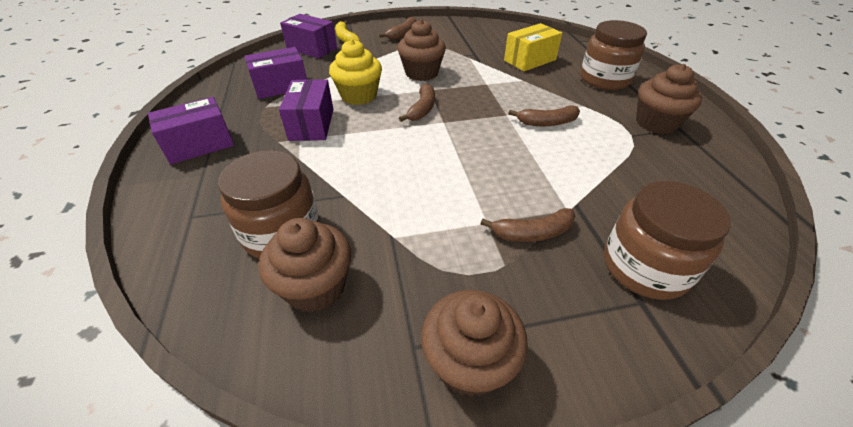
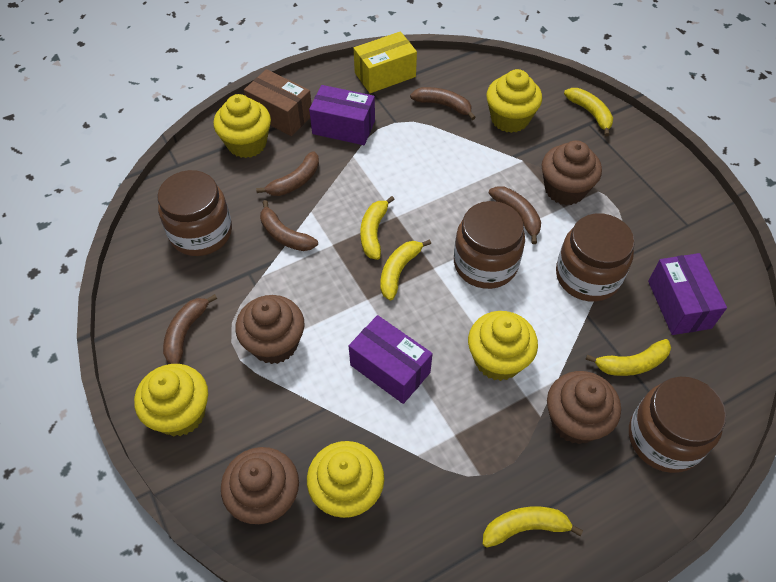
brown banana: 4 -> 5
brown box: 0 -> 1
brown jar: 3 -> 4
purple box: 4 -> 3
yellow banana: 1 -> 5
yellow cupcake: 1 -> 5

